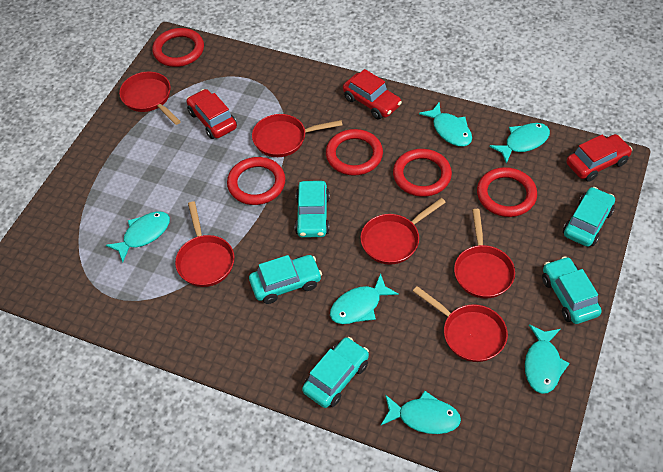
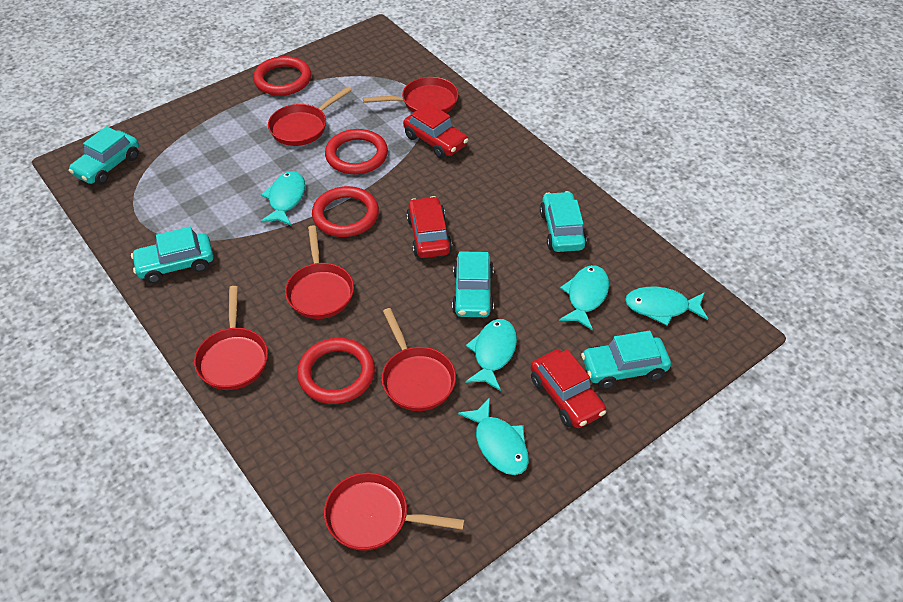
red ring: 5 -> 4
turquoise fish: 6 -> 5

